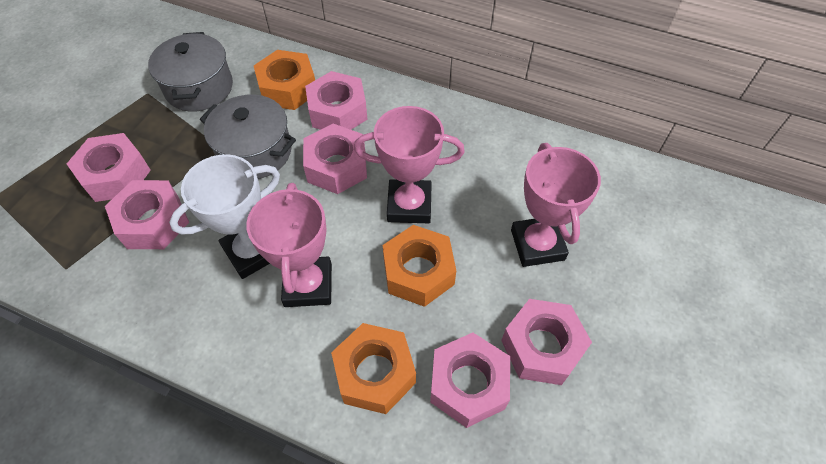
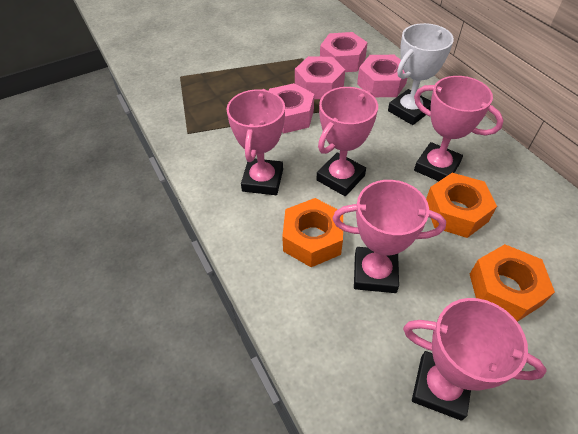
grey pot: 2 -> 0
pink nut: 6 -> 4
pink trophy: 3 -> 5

